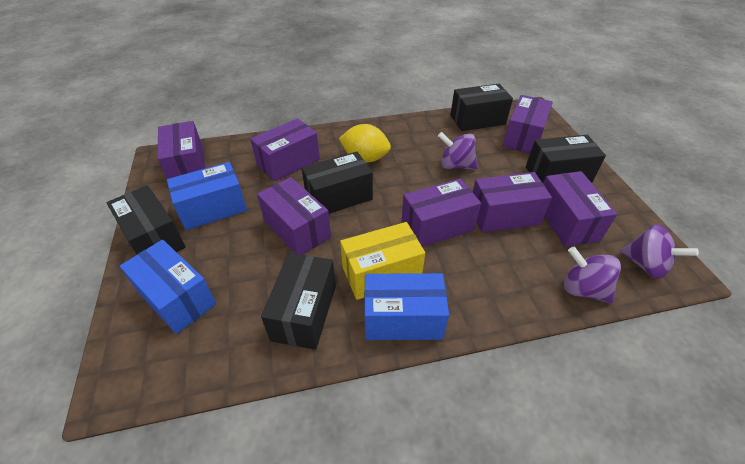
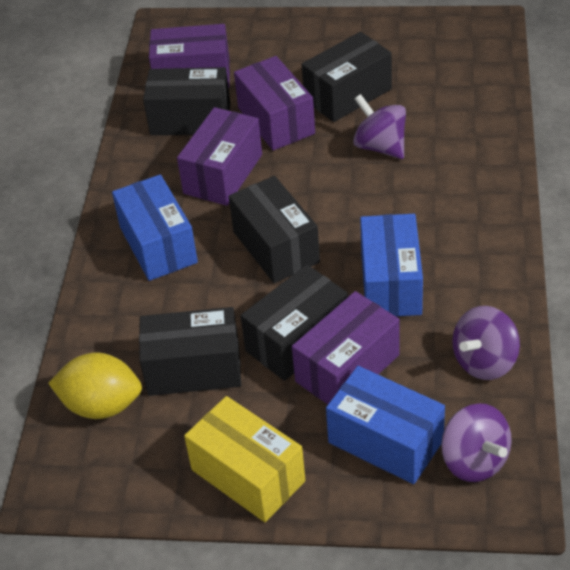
purple box: 7 -> 4

